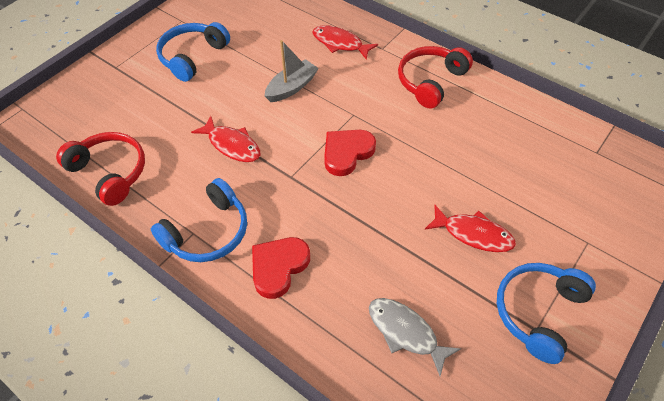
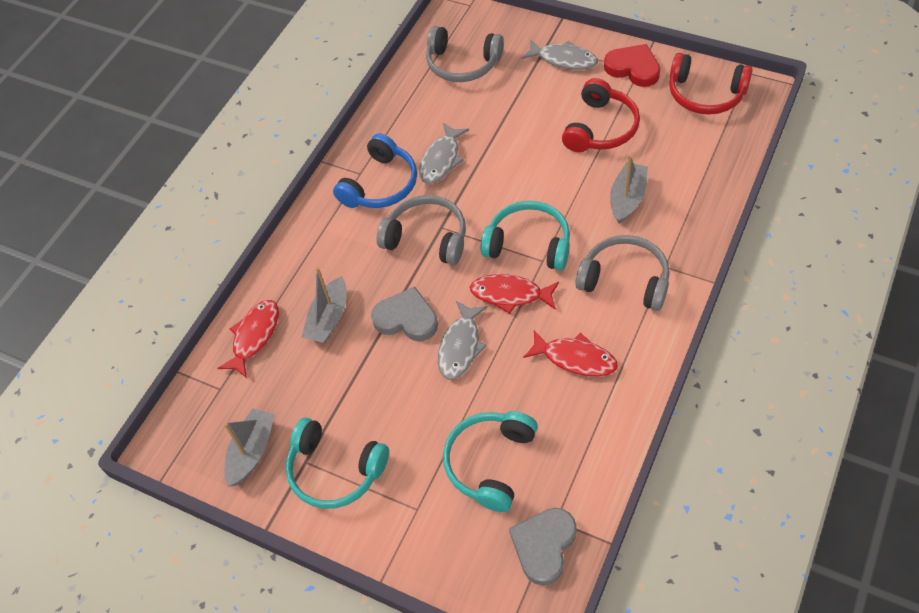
blue headphones: 3 -> 1
grey boat: 1 -> 3
grey fish: 1 -> 3
grey headphones: 0 -> 3
grey heart: 0 -> 2
red heart: 2 -> 1
turquoise headphones: 0 -> 3

